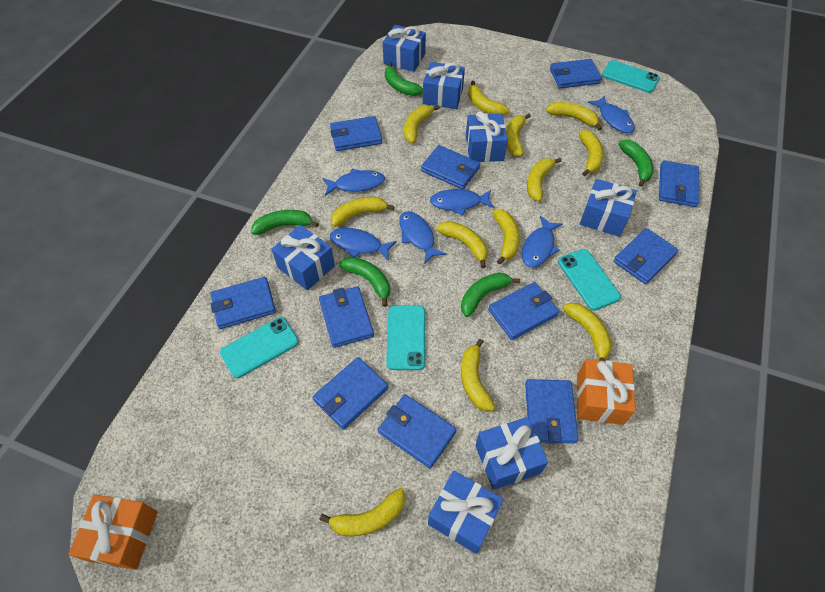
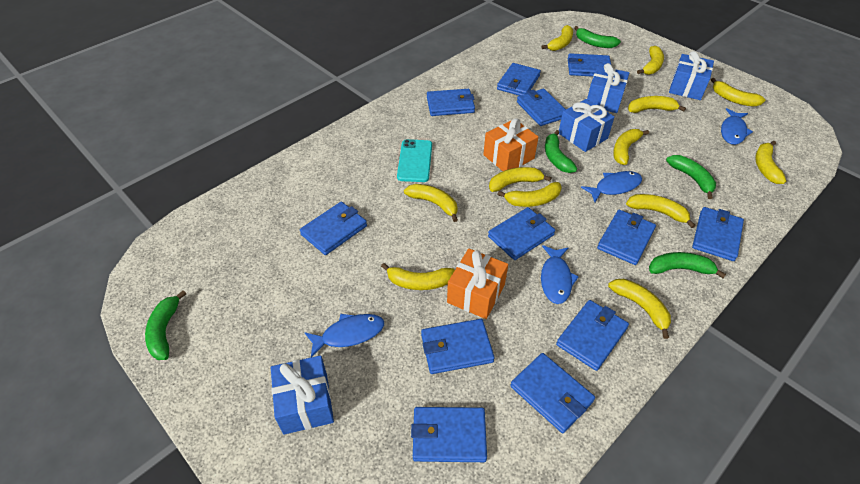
blue fish: 6 -> 4
blue gift: 7 -> 4
blue wallet: 11 -> 12
turquoise phone: 4 -> 1

